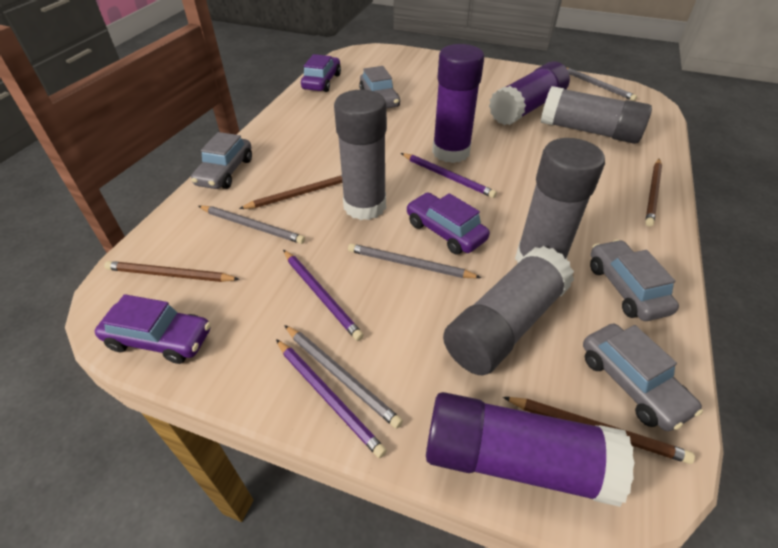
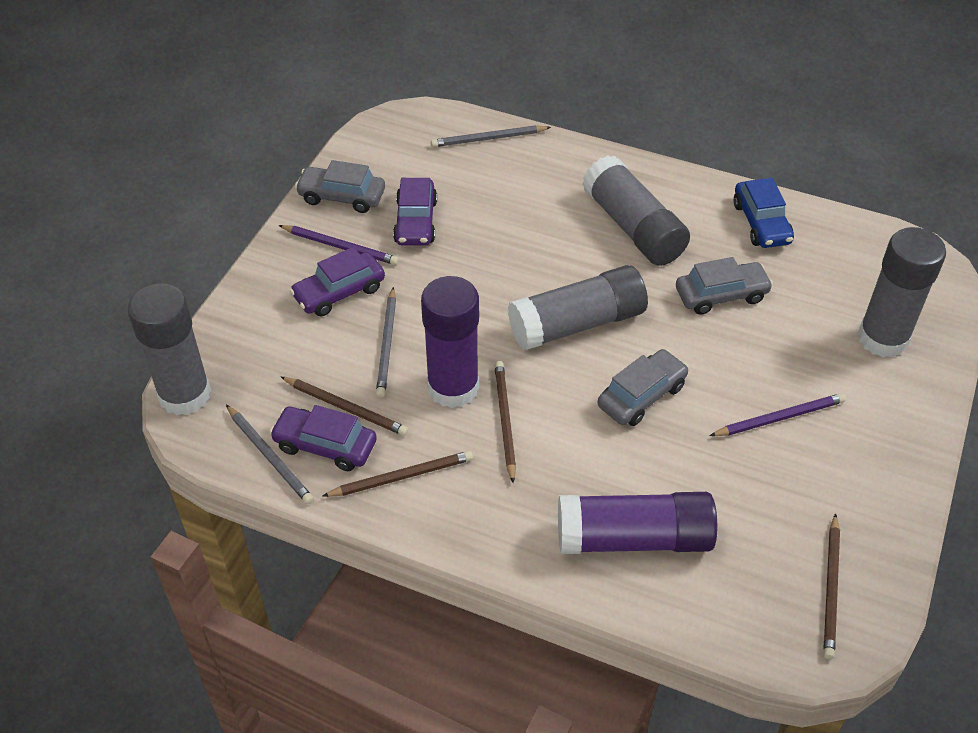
blue car: 0 -> 1
grey car: 4 -> 3
grey pencil: 4 -> 3
purple glue stick: 3 -> 2
purple pencil: 3 -> 2

